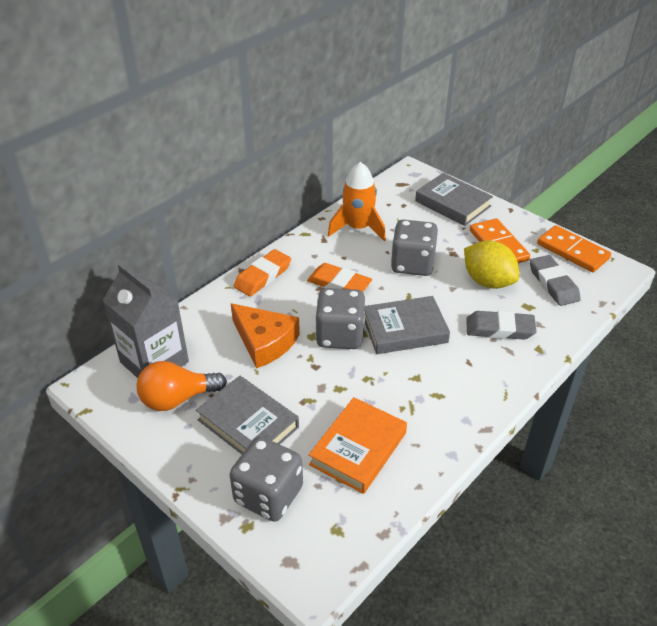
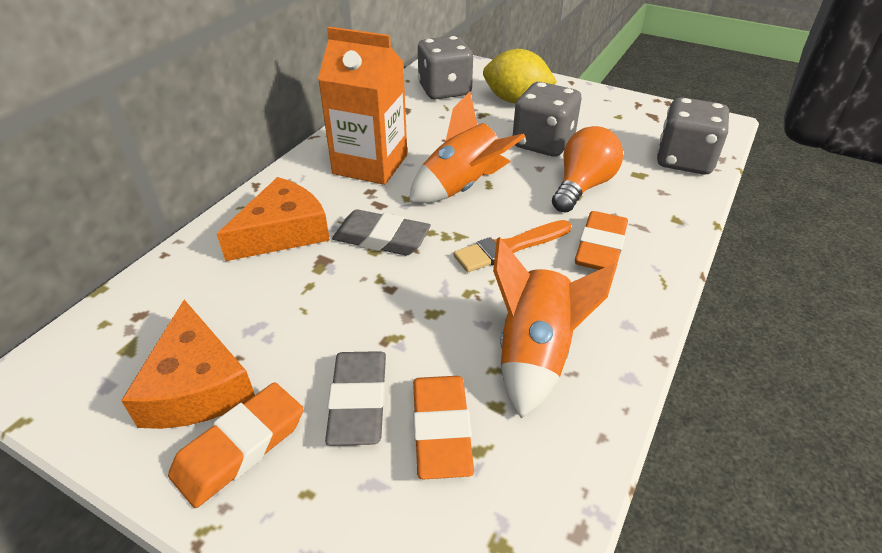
grey book: 3 -> 0
grey carton: 1 -> 0
orange book: 1 -> 0
orange brush: 0 -> 1
orange carton: 0 -> 1
orange cheese: 1 -> 2
orange domino: 2 -> 0
orange eraser: 2 -> 3
orange rocket: 1 -> 2

